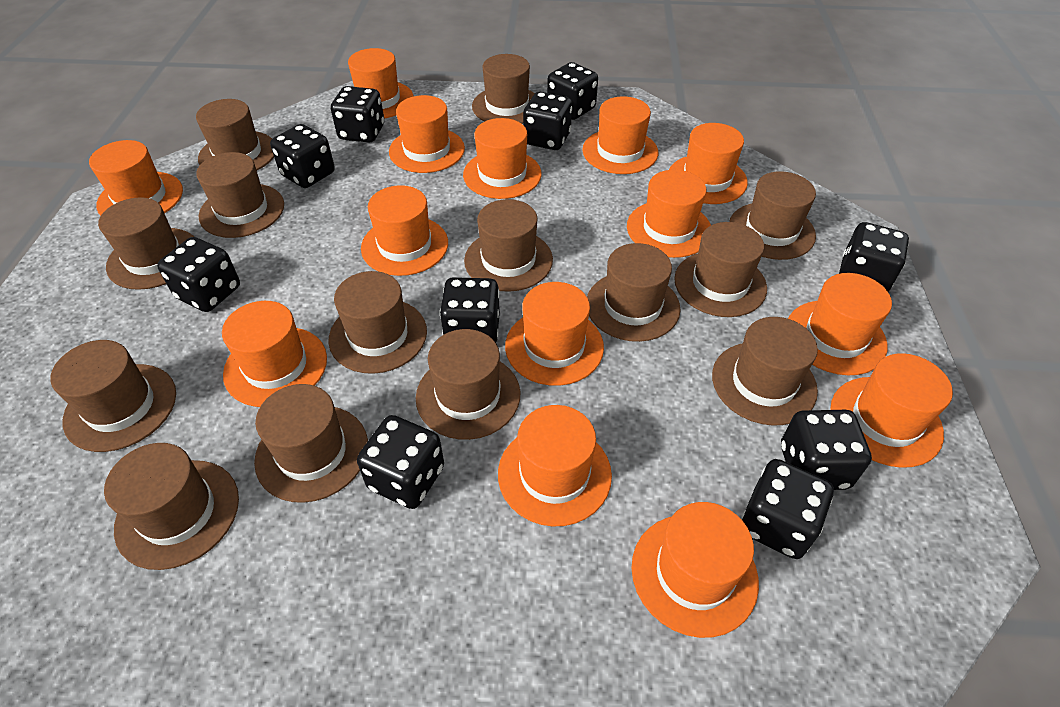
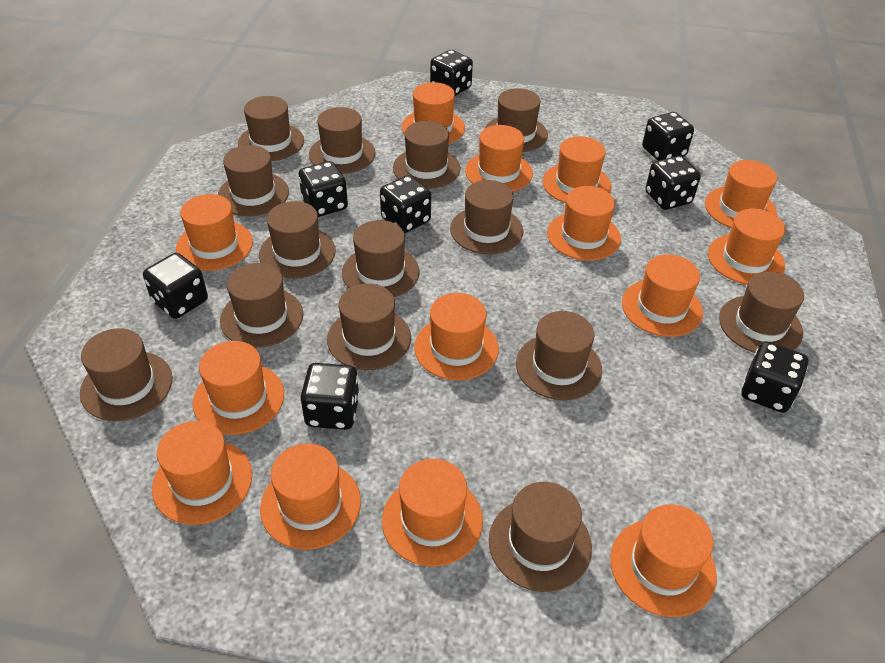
black dice: 10 -> 8

